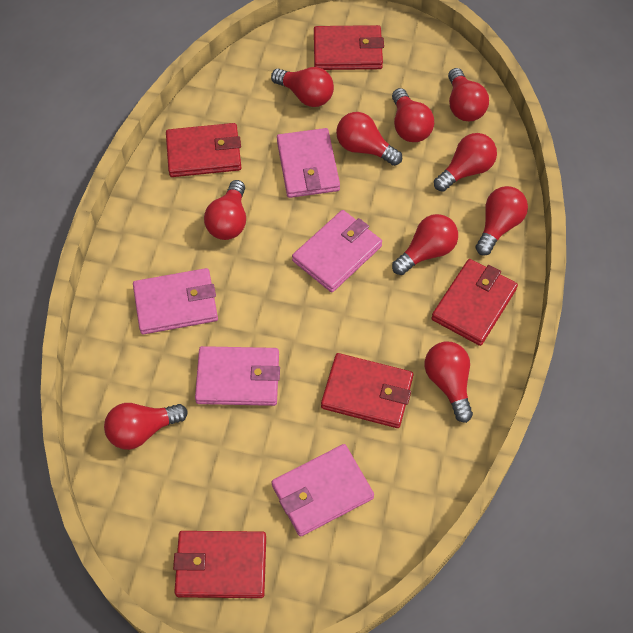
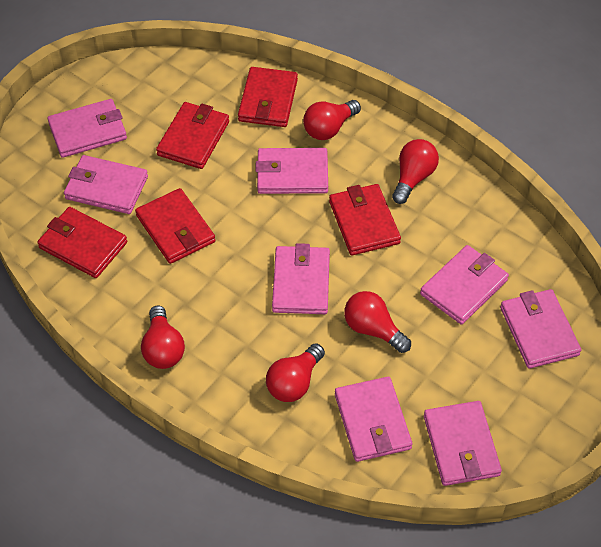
pink wallet: 5 -> 8
red light bulb: 10 -> 5

